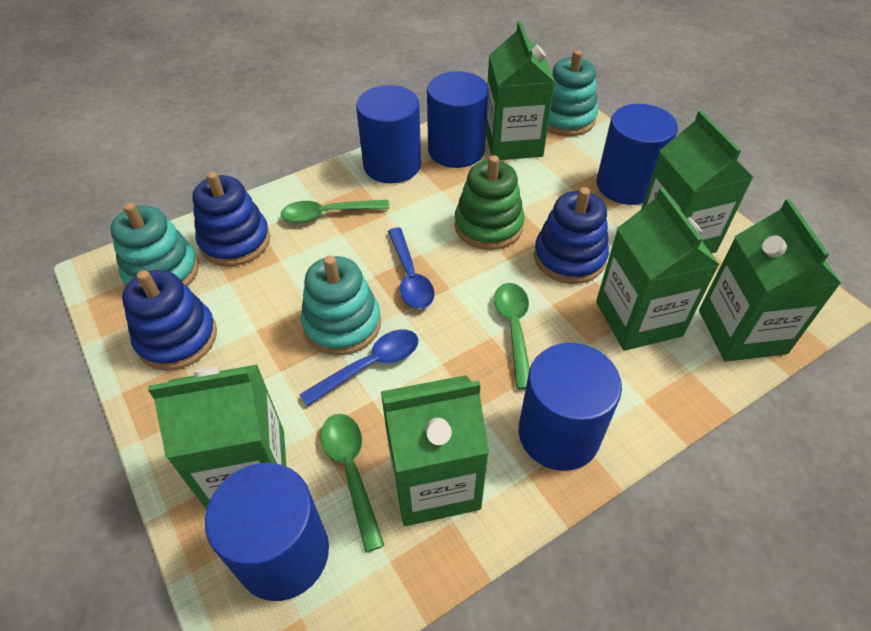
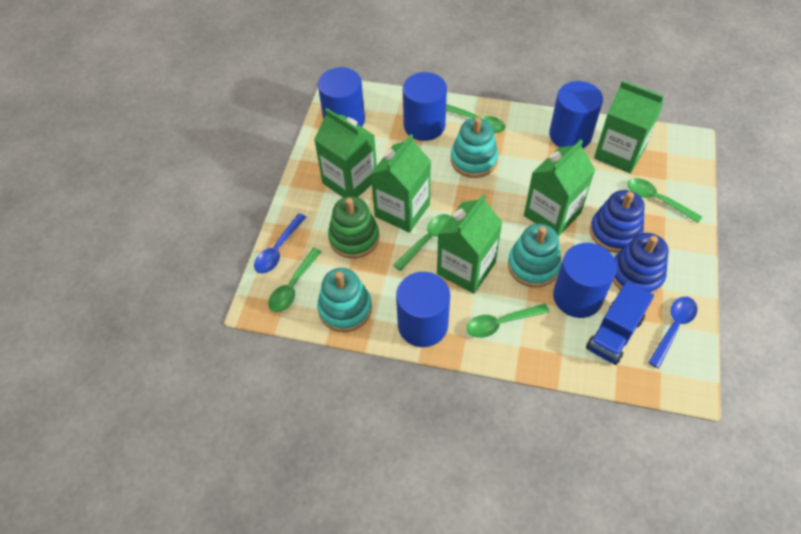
blue stacking toy: 3 -> 2
blue truck: 0 -> 1
green carton: 6 -> 5
green spoon: 3 -> 5

